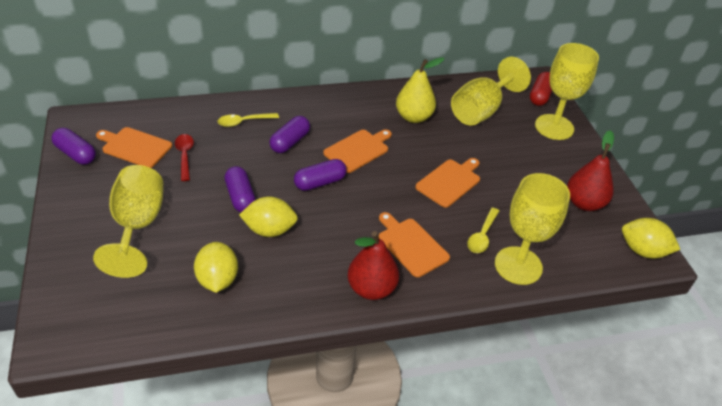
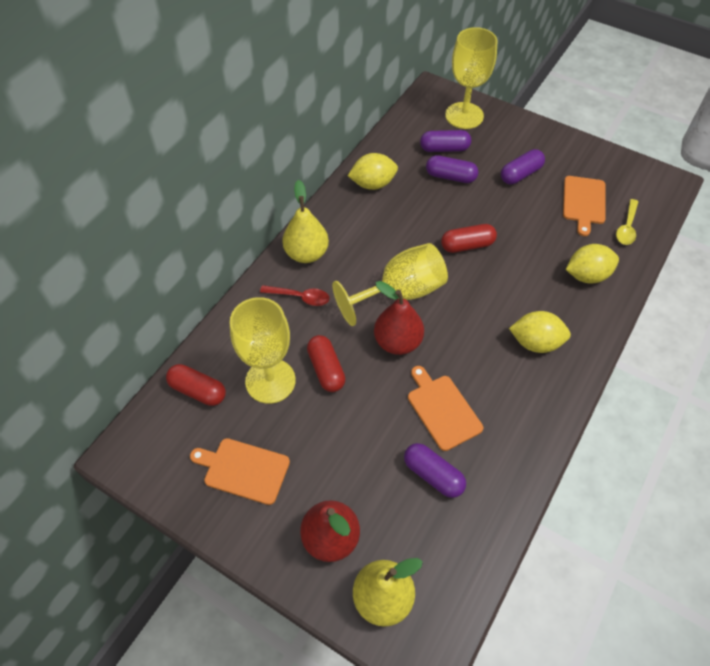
orange cutting board: 4 -> 3
red capsule: 1 -> 3
yellow goblet: 4 -> 3
yellow pear: 1 -> 2
yellow spoon: 2 -> 1

